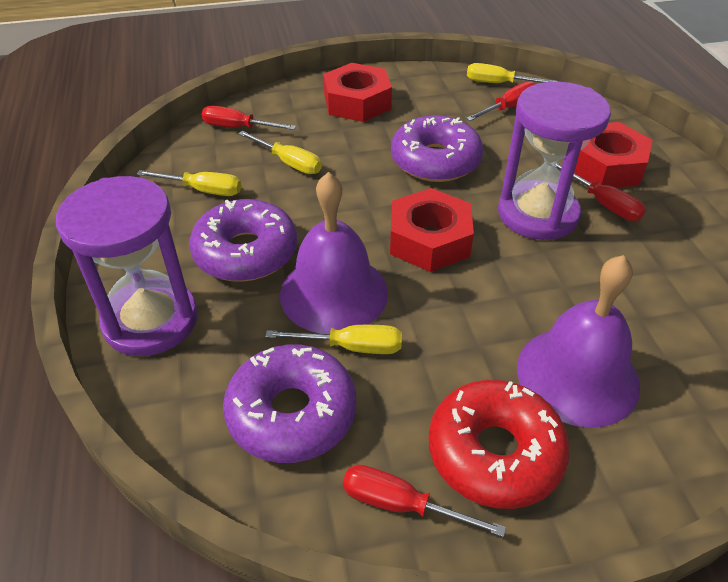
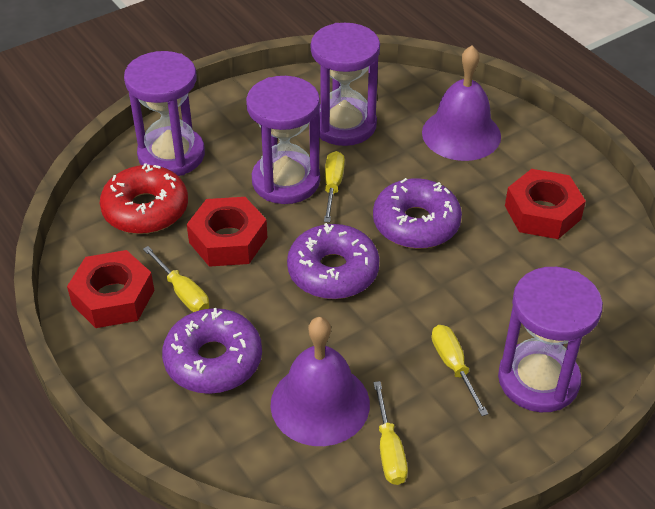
purple hourglass: 2 -> 4
red screwdriver: 4 -> 0

